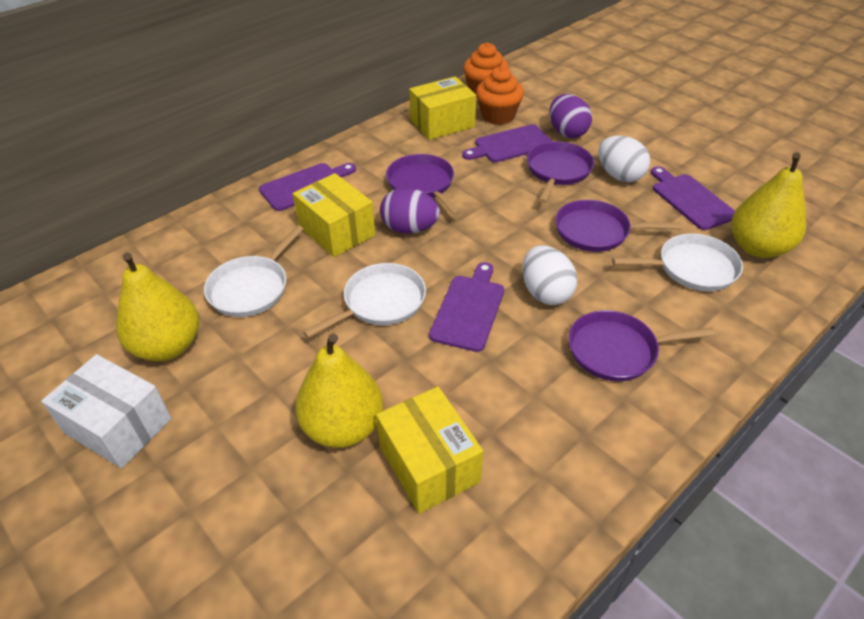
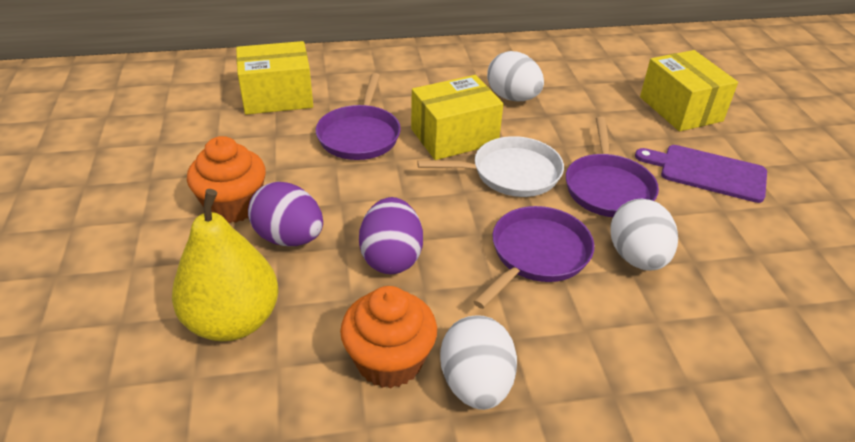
purple cutting board: 4 -> 1
purple pan: 4 -> 3
white box: 1 -> 0
white egg: 2 -> 3
white pan: 3 -> 1
yellow pear: 3 -> 1

